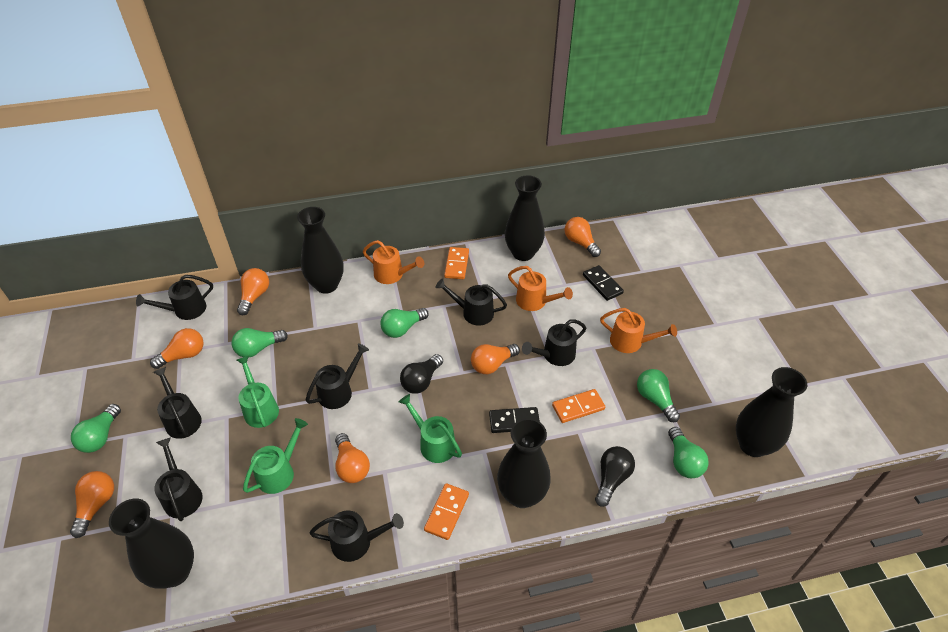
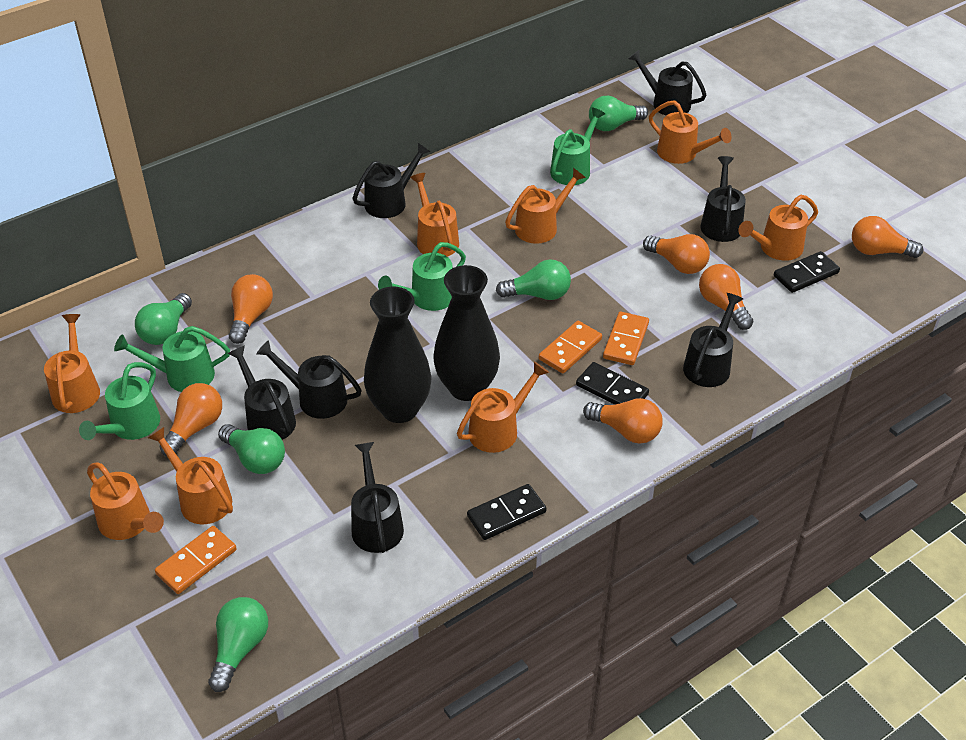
black domino: 2 -> 3
black light bulb: 2 -> 0
black vase: 5 -> 2
green watering can: 3 -> 4
orange watering can: 3 -> 8

